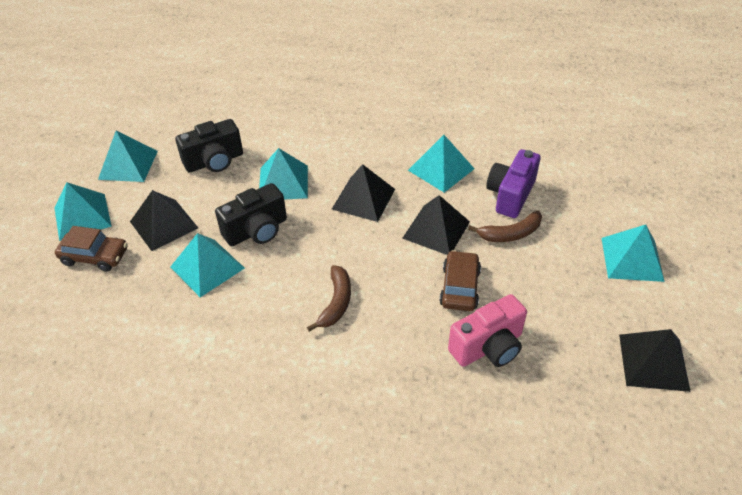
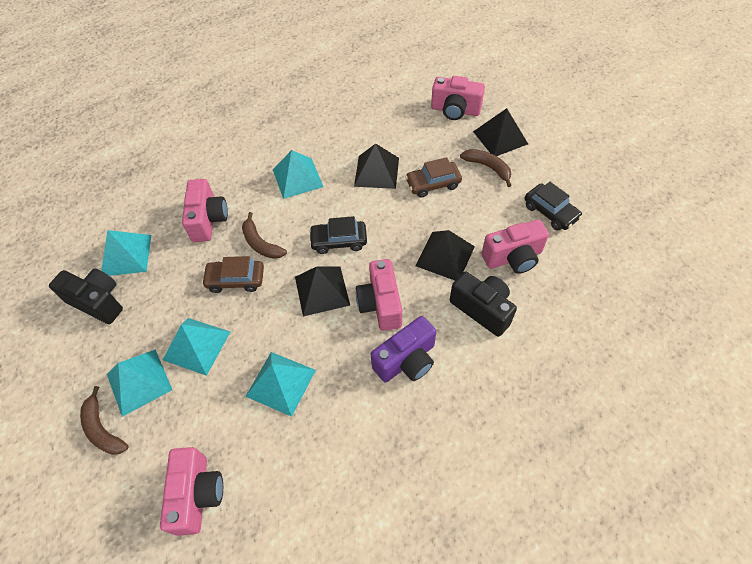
black car: 0 -> 2
brown banana: 2 -> 3
pink camera: 1 -> 5
turquoise pyramid: 6 -> 5

